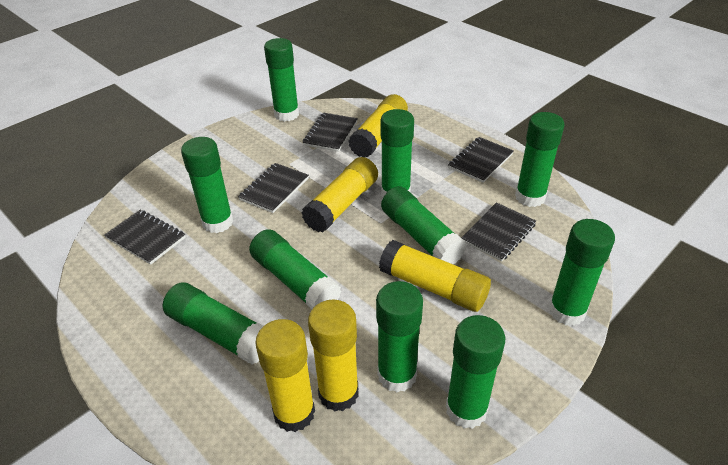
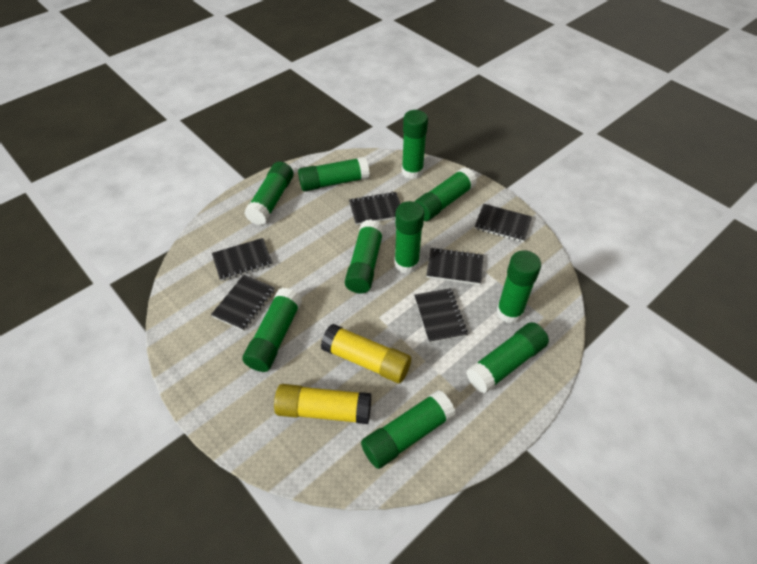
black notebook: 5 -> 6
yellow glue stick: 5 -> 2

